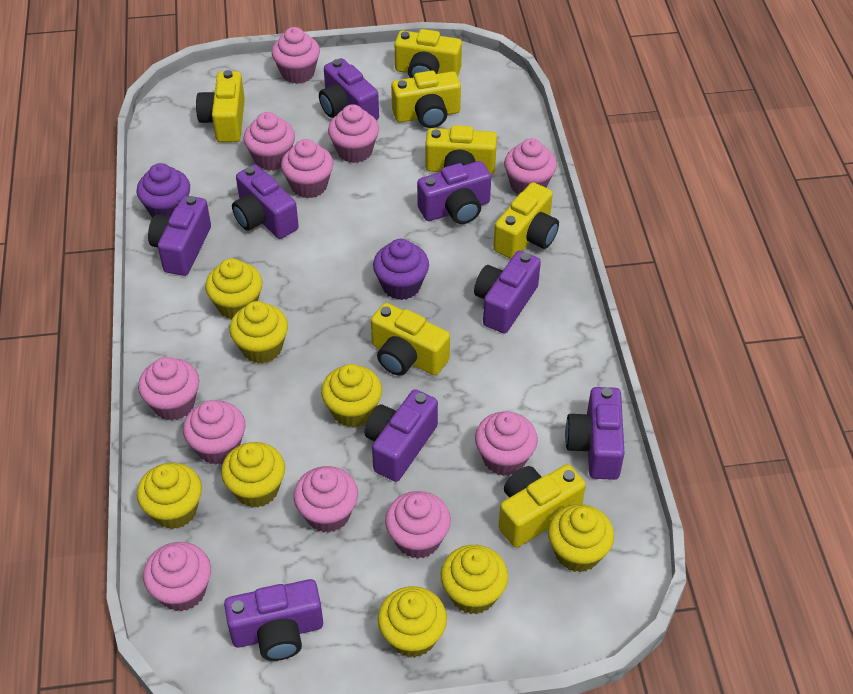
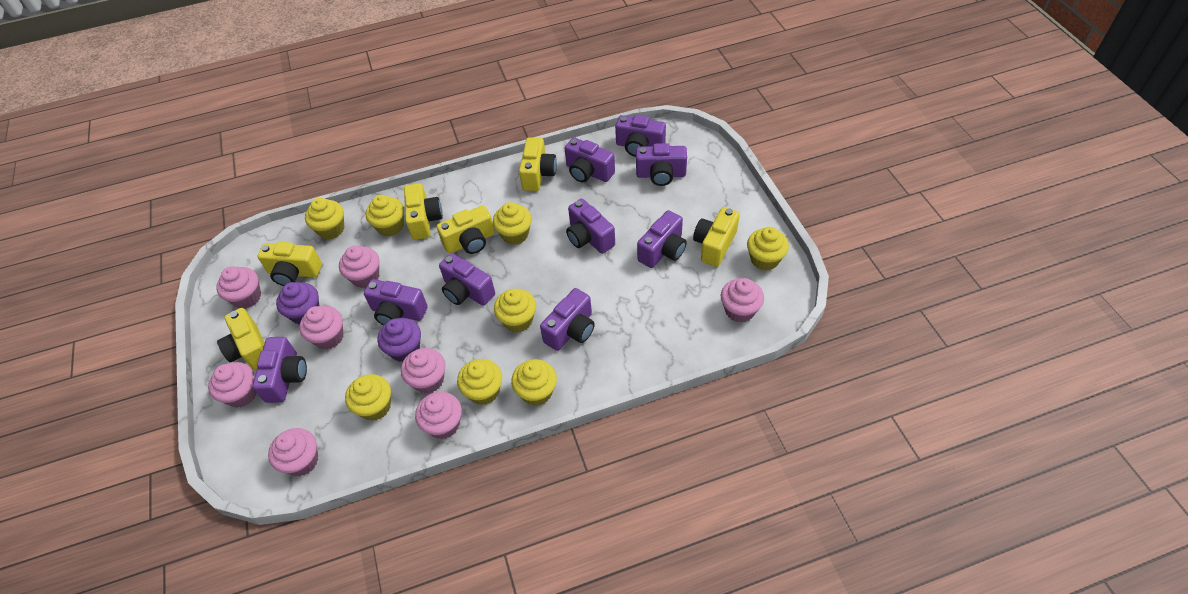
pink cupcake: 11 -> 8
purple camera: 8 -> 9
yellow camera: 7 -> 6

